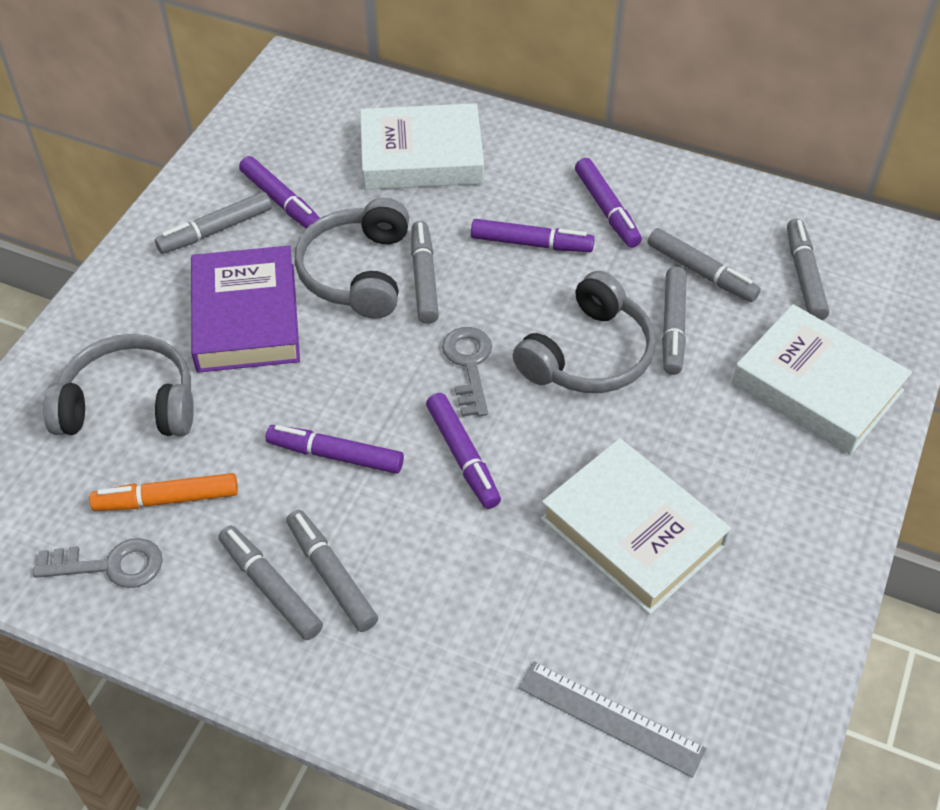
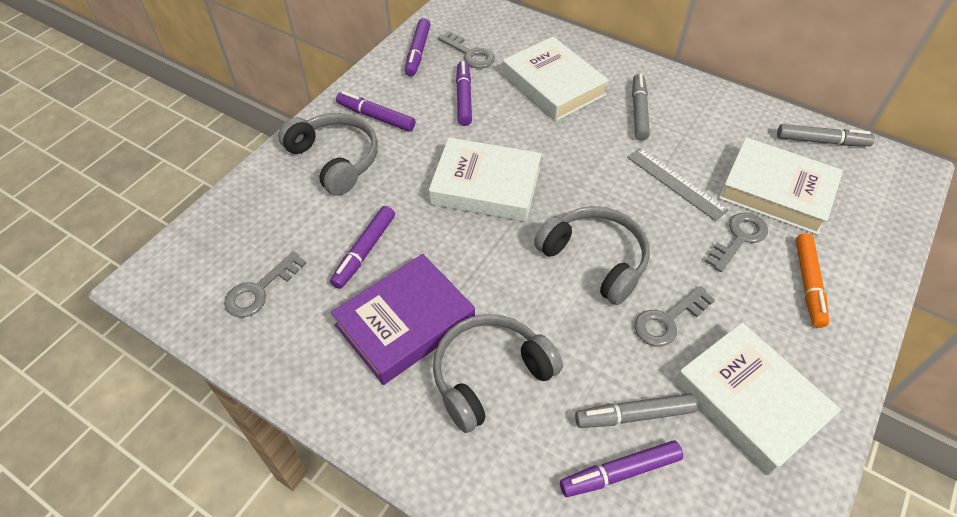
grey key: 2 -> 4
grey marker: 7 -> 3
white book: 3 -> 4

